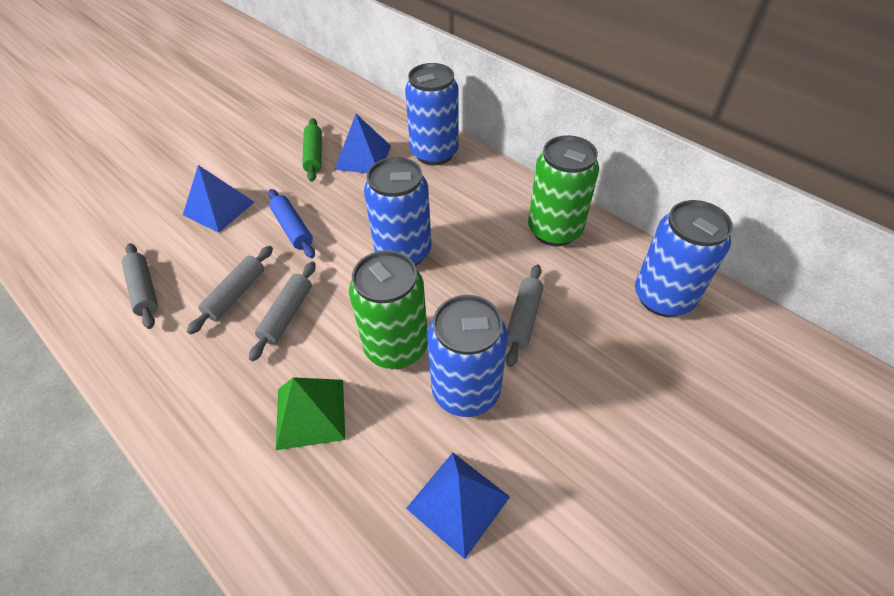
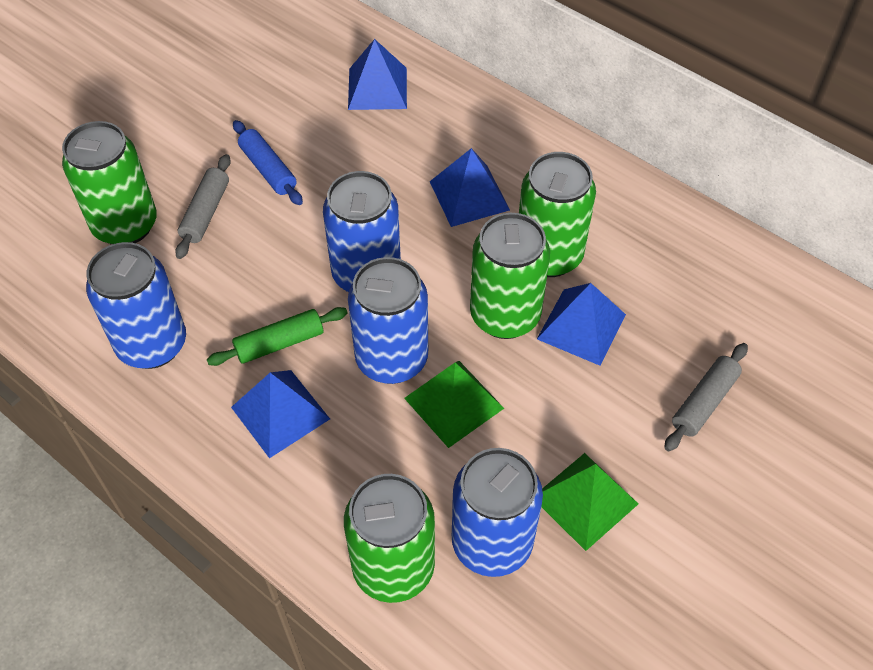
blue pyramid: 3 -> 4
green can: 2 -> 4
green pyramid: 1 -> 2
grey rolling pin: 4 -> 2

